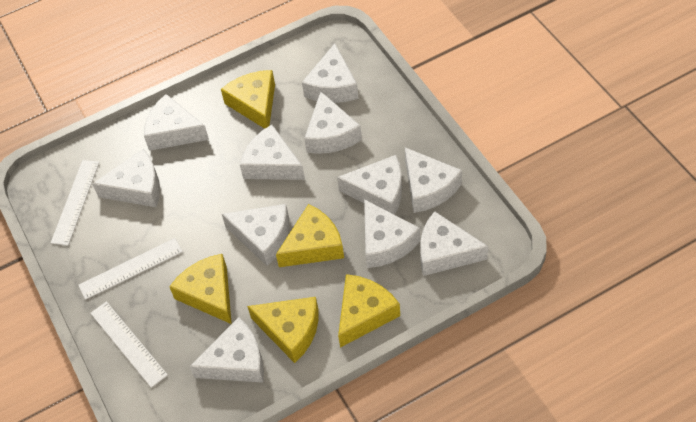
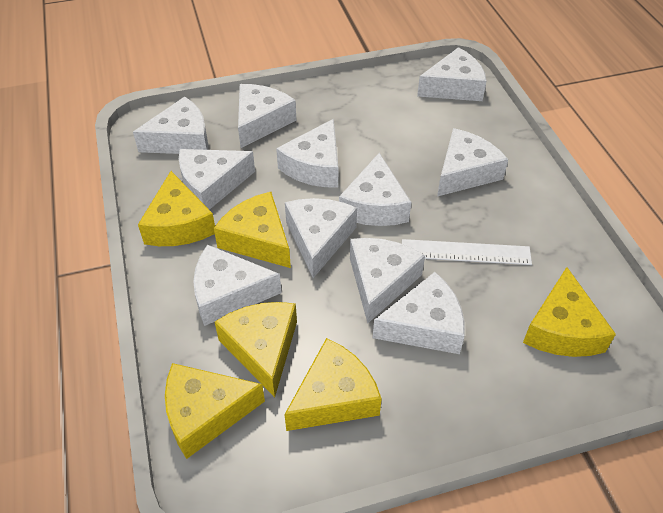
white ruler: 3 -> 1
yellow cheese: 5 -> 6

